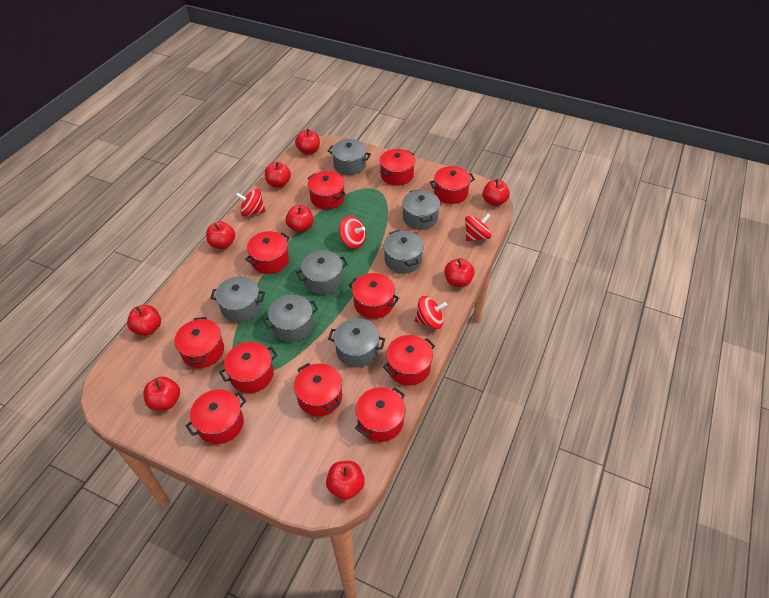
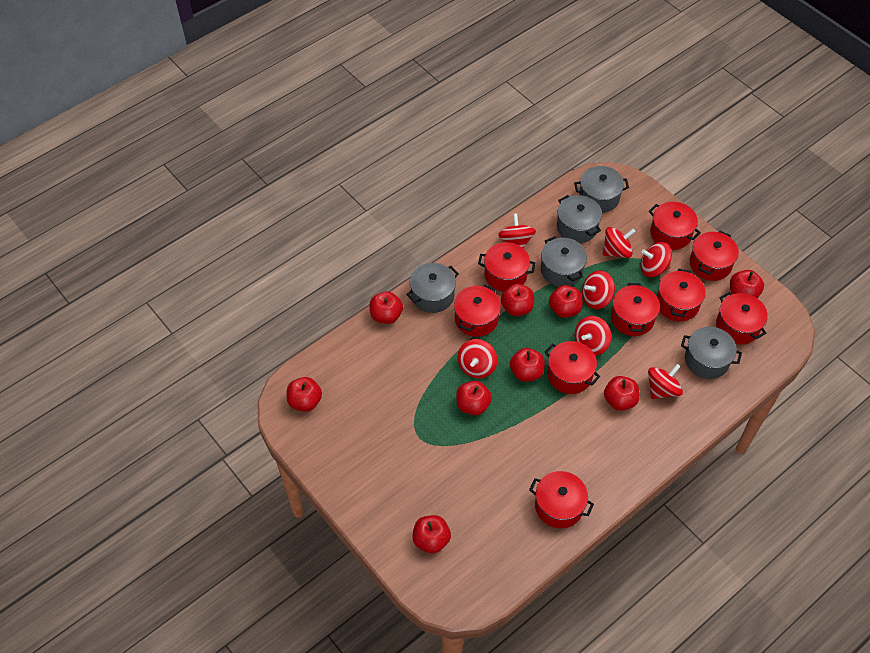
grey pot: 7 -> 5
red pot: 11 -> 9
red spinning top: 4 -> 7

